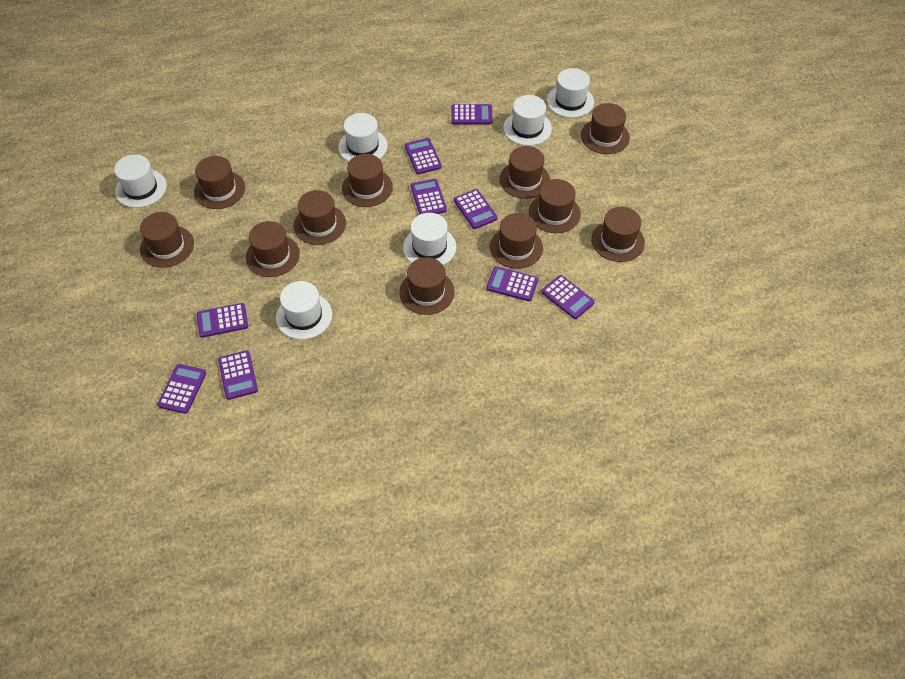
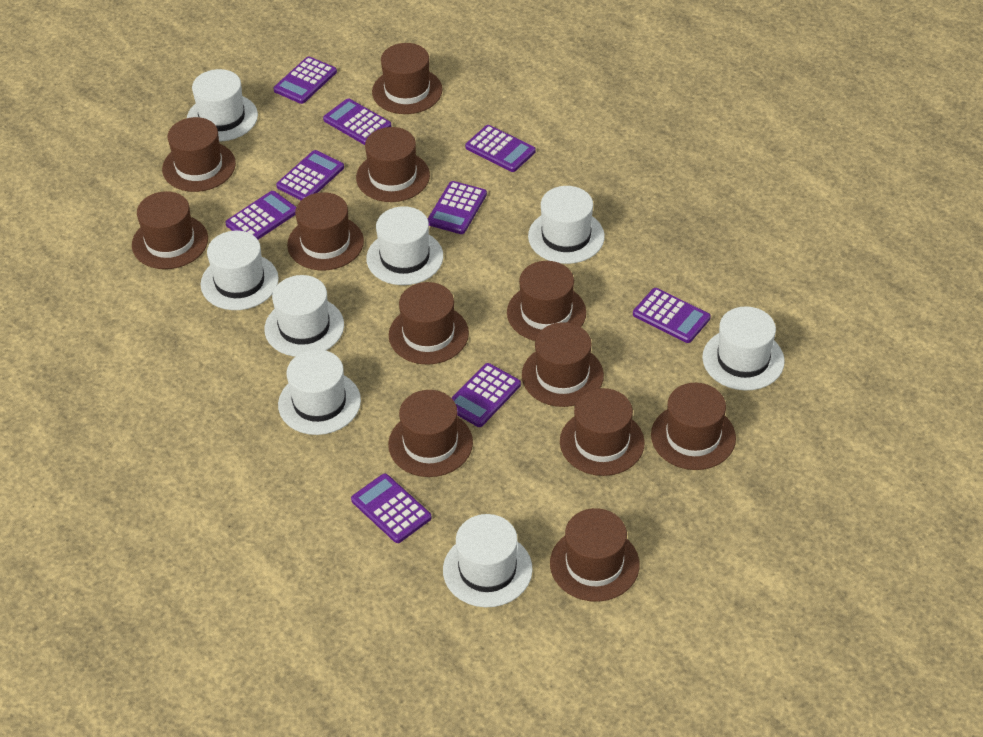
brown hat: 11 -> 12
white hat: 6 -> 8

